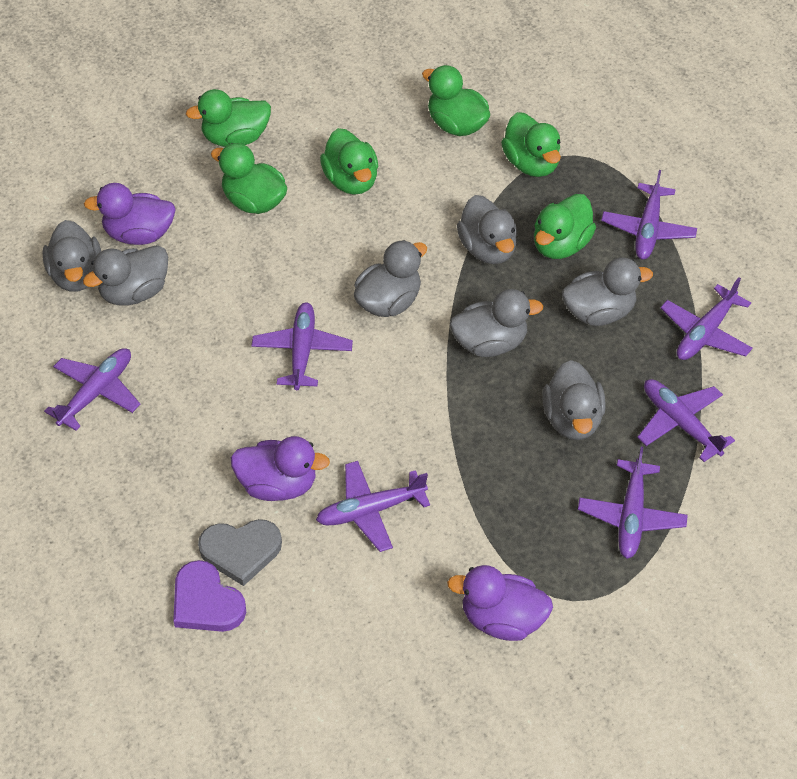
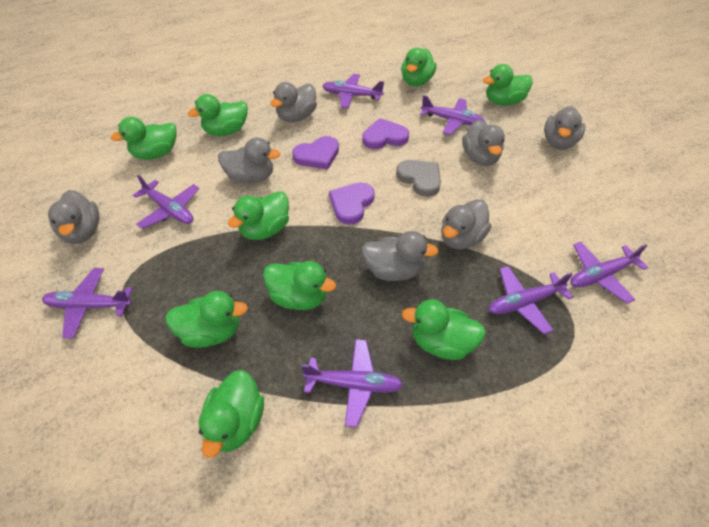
green duck: 6 -> 9
purple duck: 3 -> 0
purple heart: 1 -> 3

